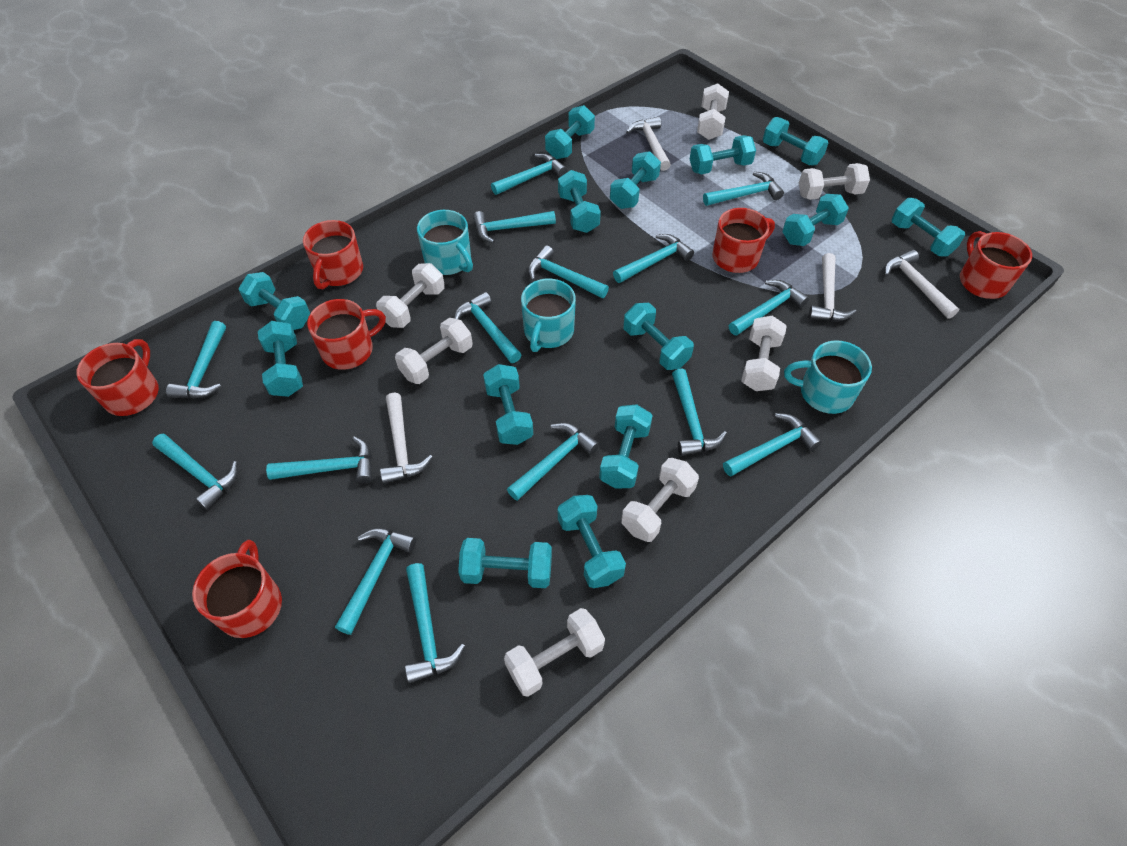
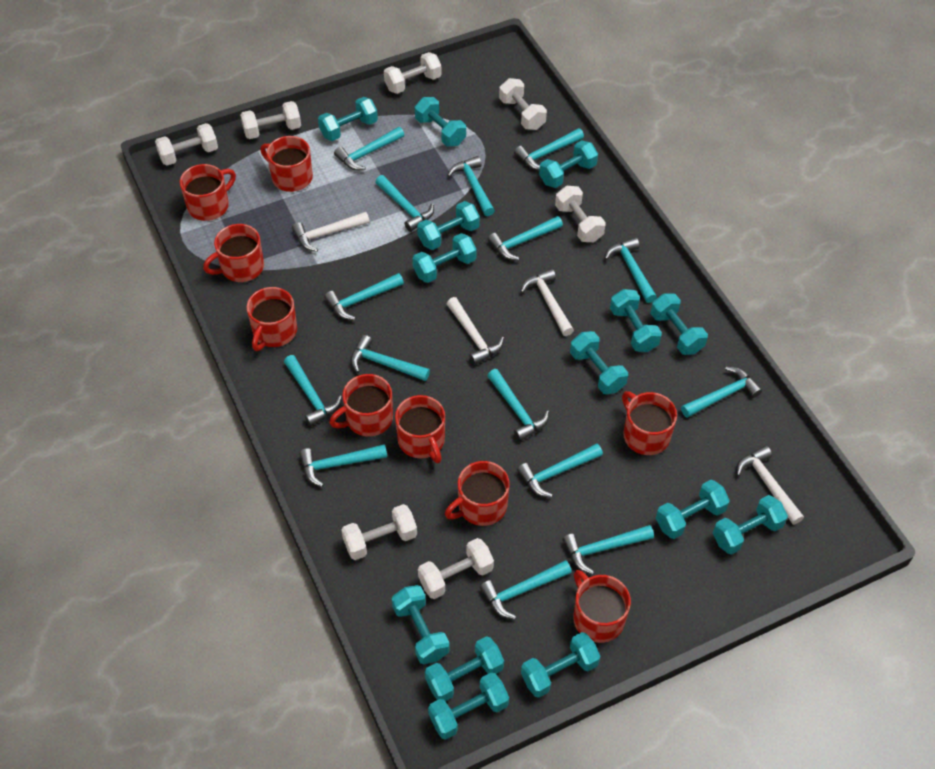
red mug: 6 -> 9
turquoise mug: 3 -> 0

